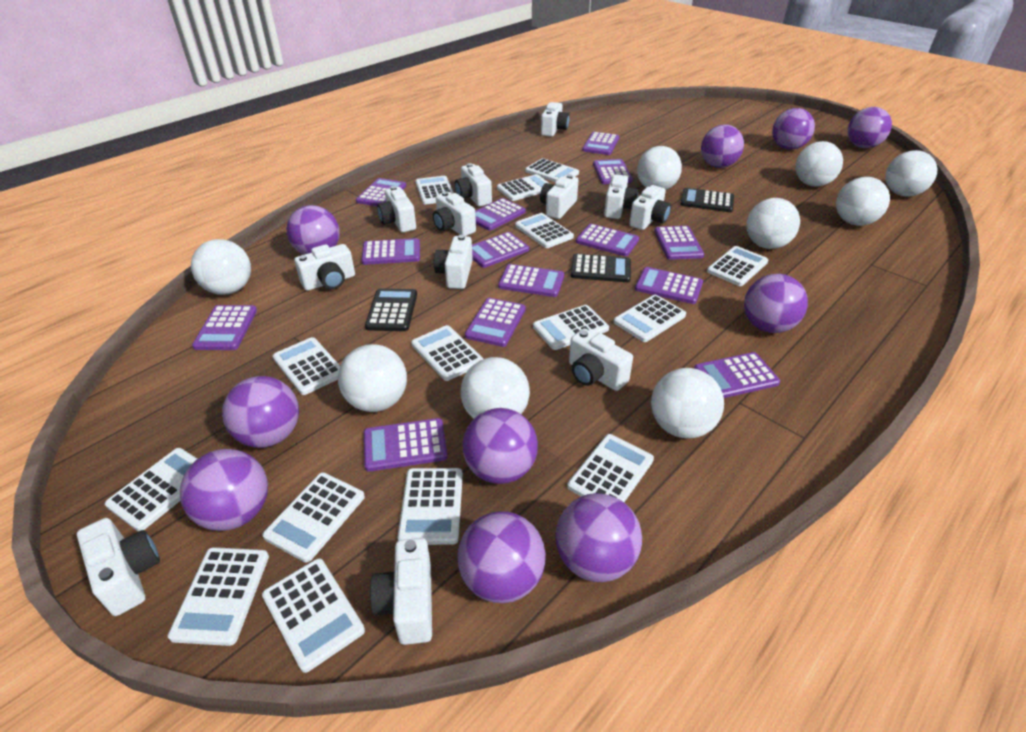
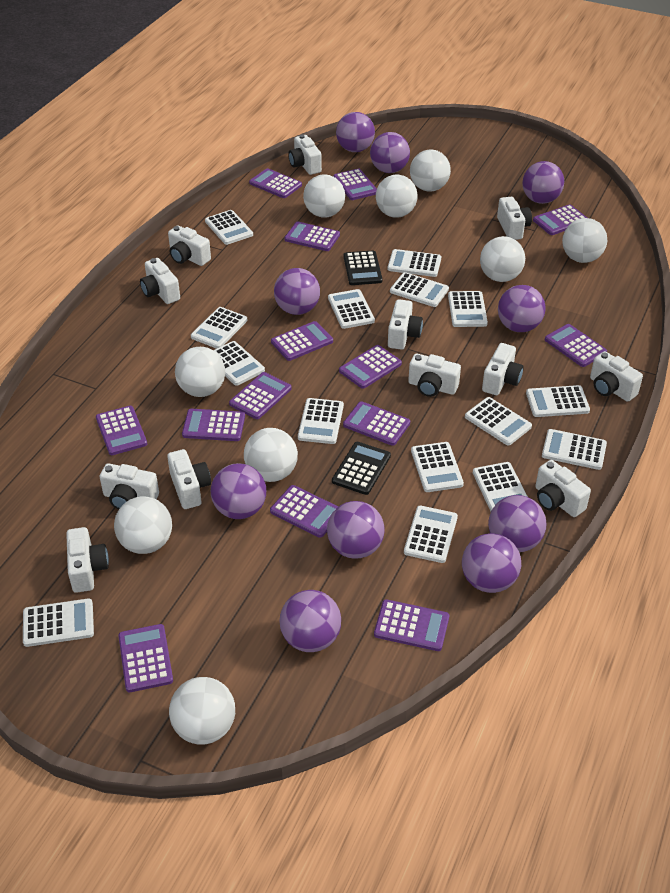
black calculator: 3 -> 2

